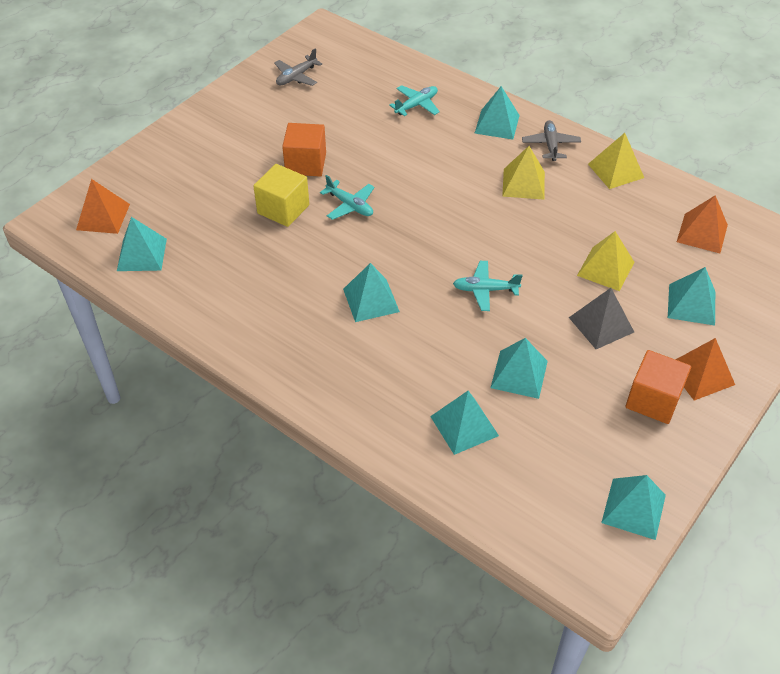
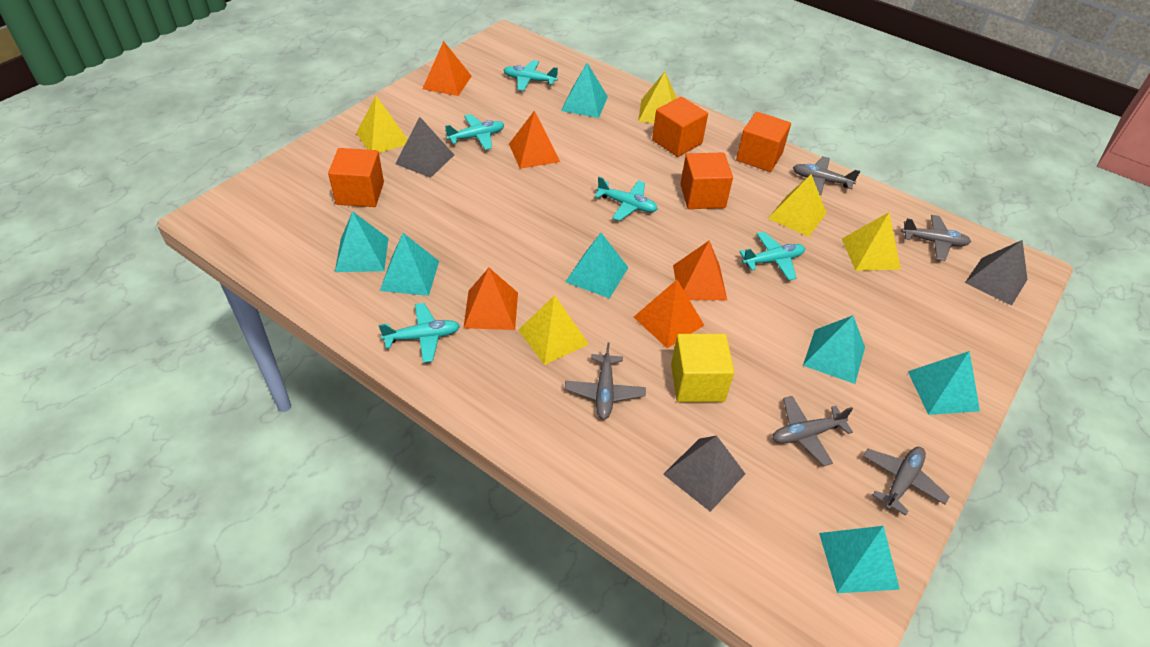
grey plane: 2 -> 5
grey pyramid: 1 -> 3
orange cube: 2 -> 4
orange pyramid: 3 -> 5
turquoise plane: 3 -> 5
yellow pyramid: 3 -> 5

